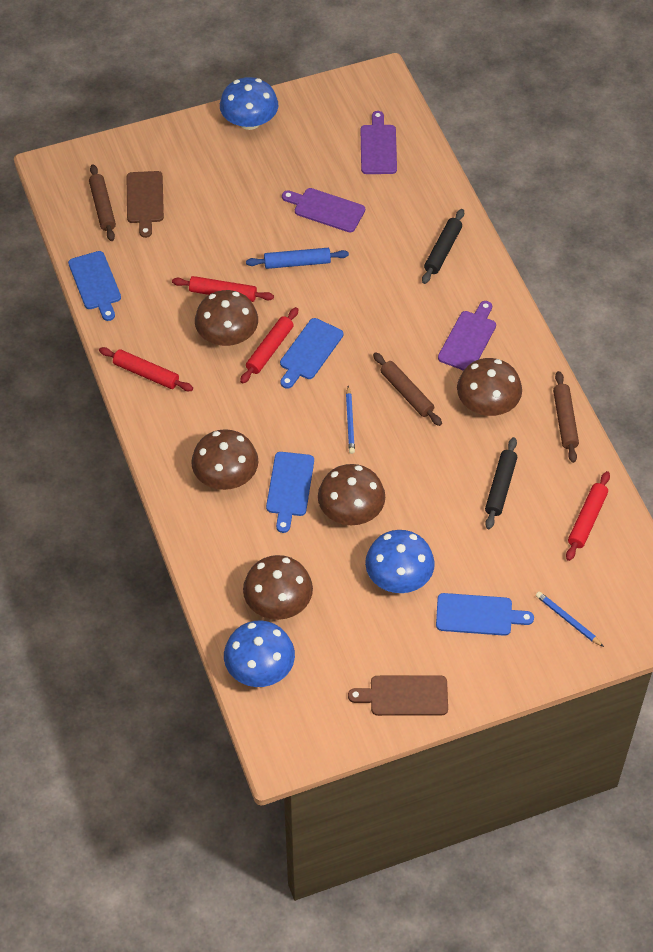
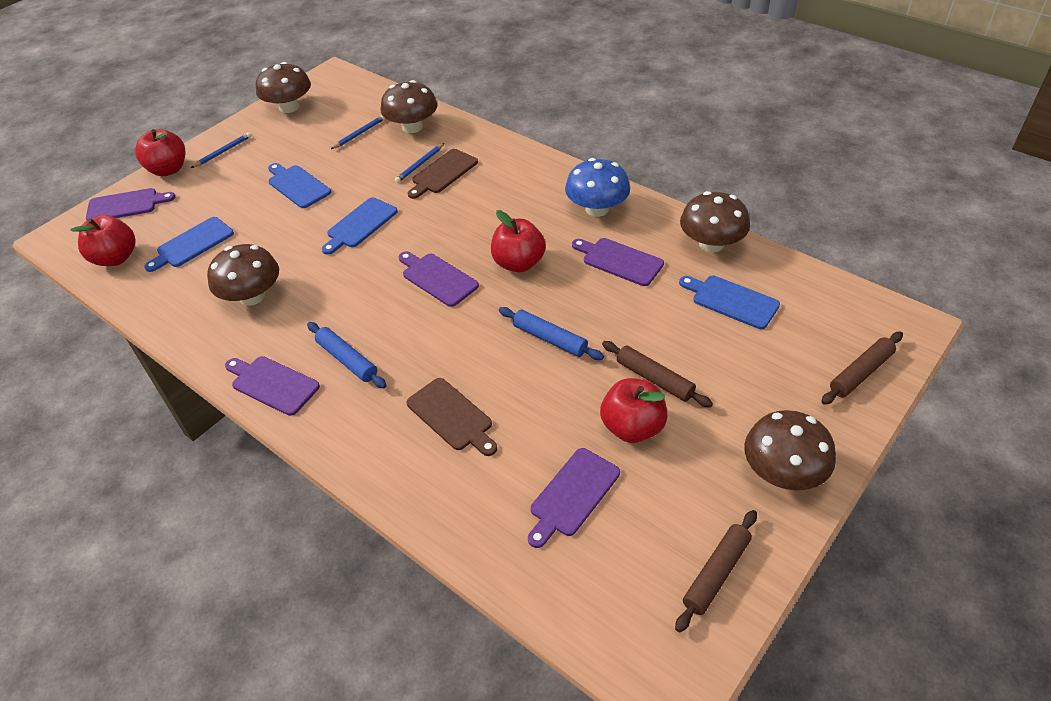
black rolling pin: 2 -> 0
blue mushroom: 3 -> 1
blue pencil: 2 -> 3
blue rolling pin: 1 -> 2
purple cutting board: 3 -> 5
red apple: 0 -> 4
red rolling pin: 4 -> 0

